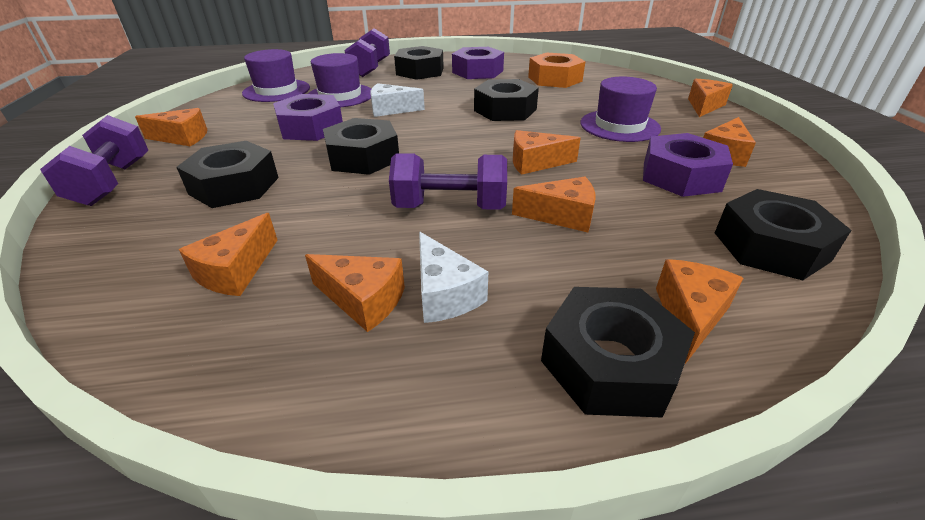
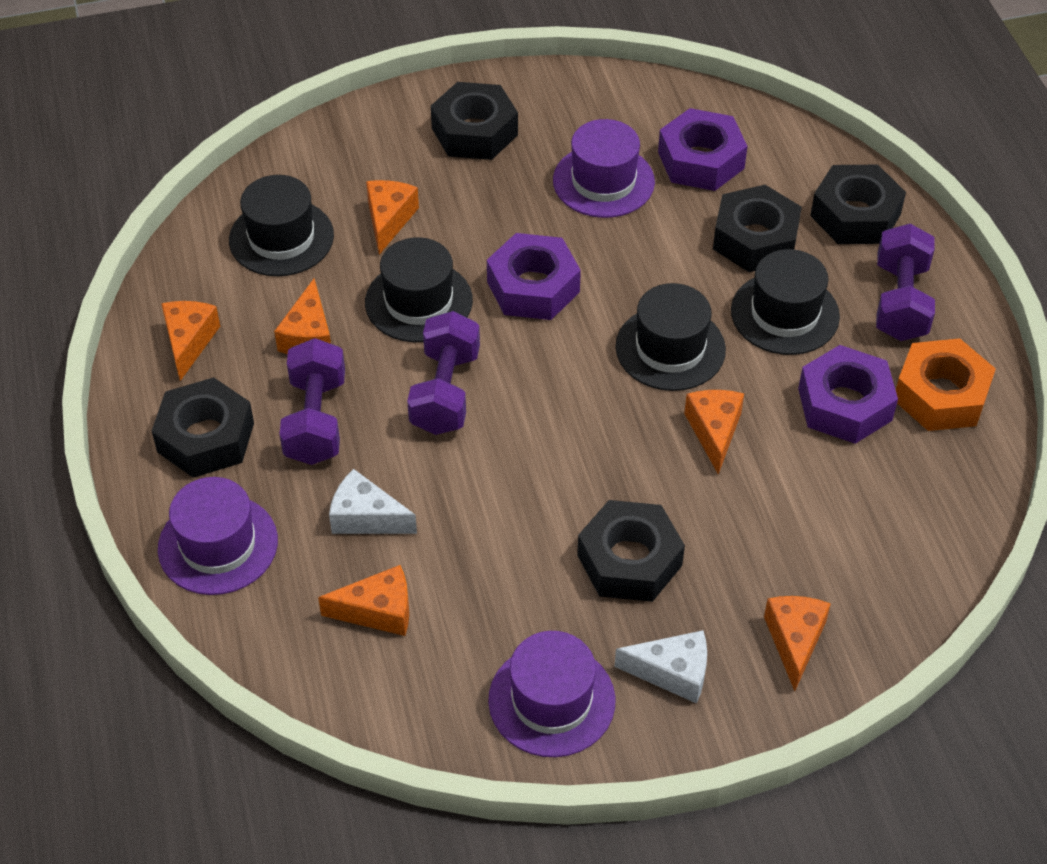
black hat: 0 -> 4
black nut: 6 -> 5
orange cheese: 8 -> 6

